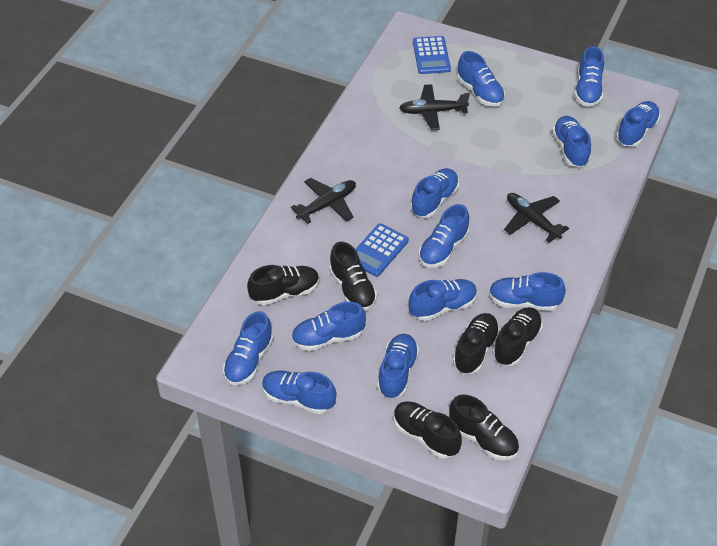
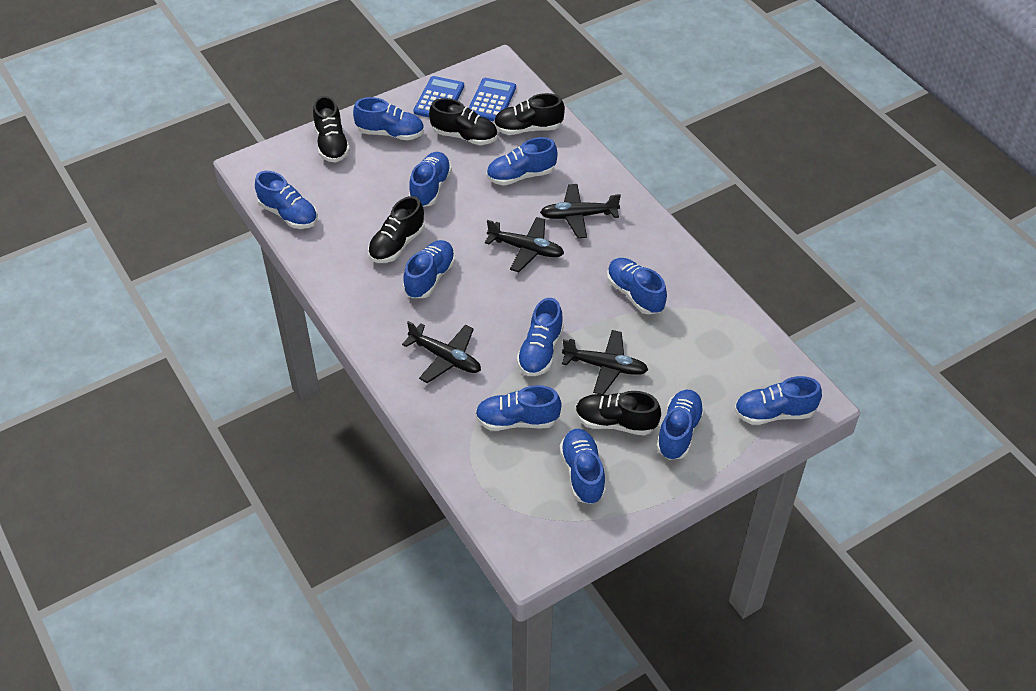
black plane: 3 -> 4
black shoe: 6 -> 5
blue shoe: 12 -> 11

